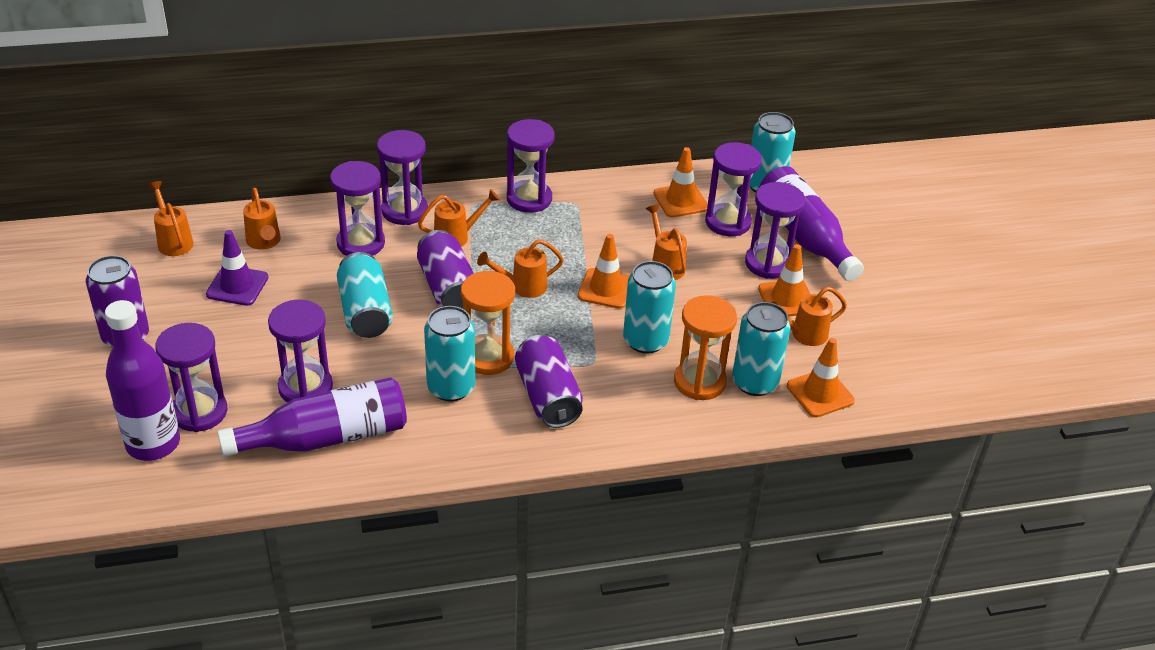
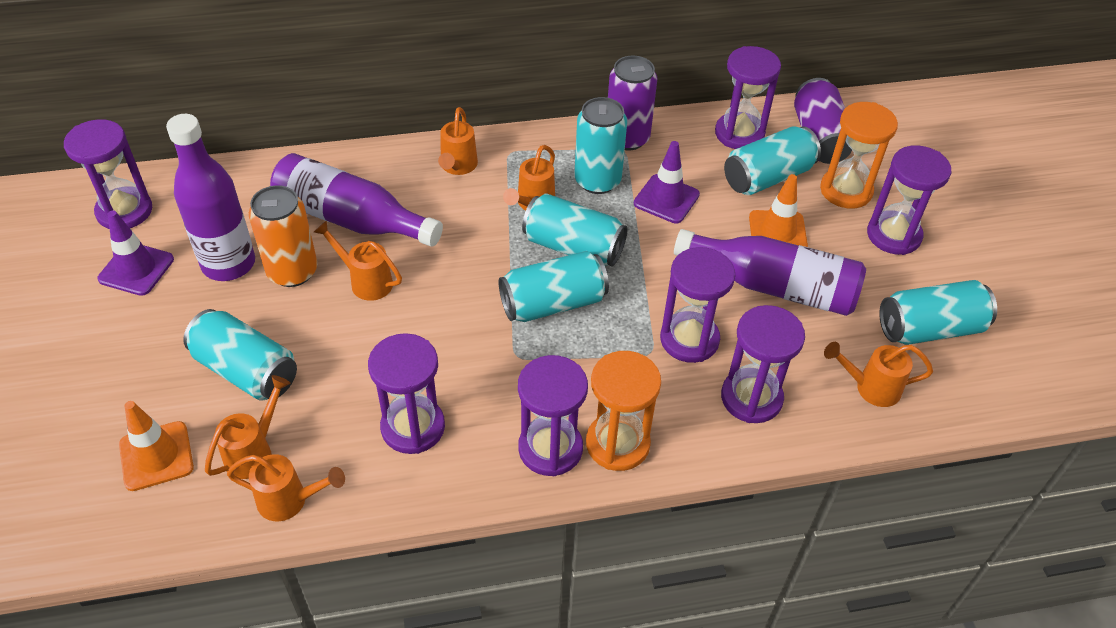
orange can: 0 -> 1
orange traffic cone: 4 -> 2
purple can: 3 -> 2
purple traffic cone: 1 -> 2
turquoise can: 5 -> 6

